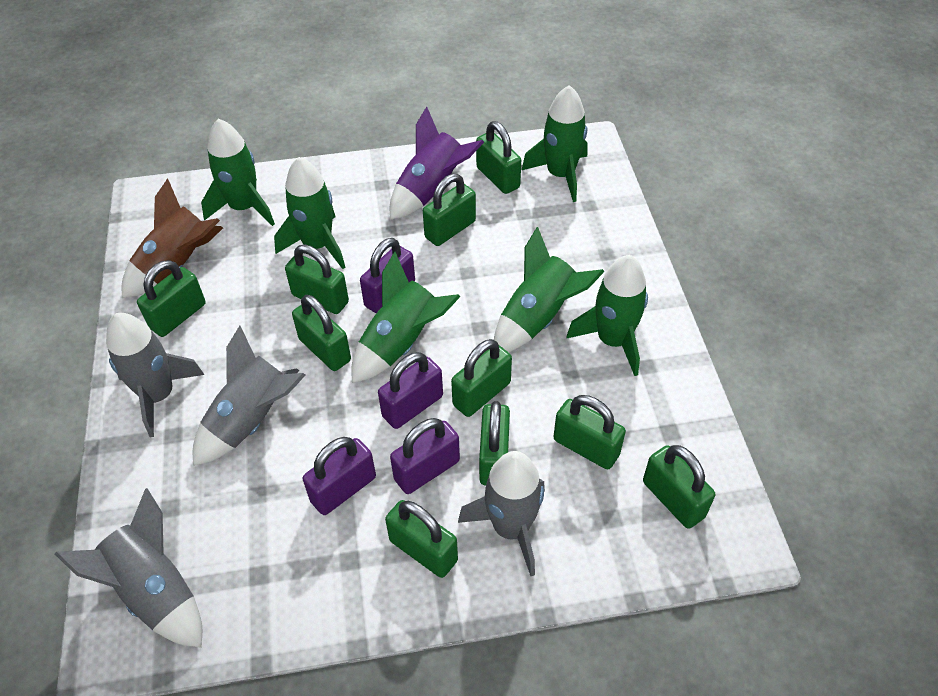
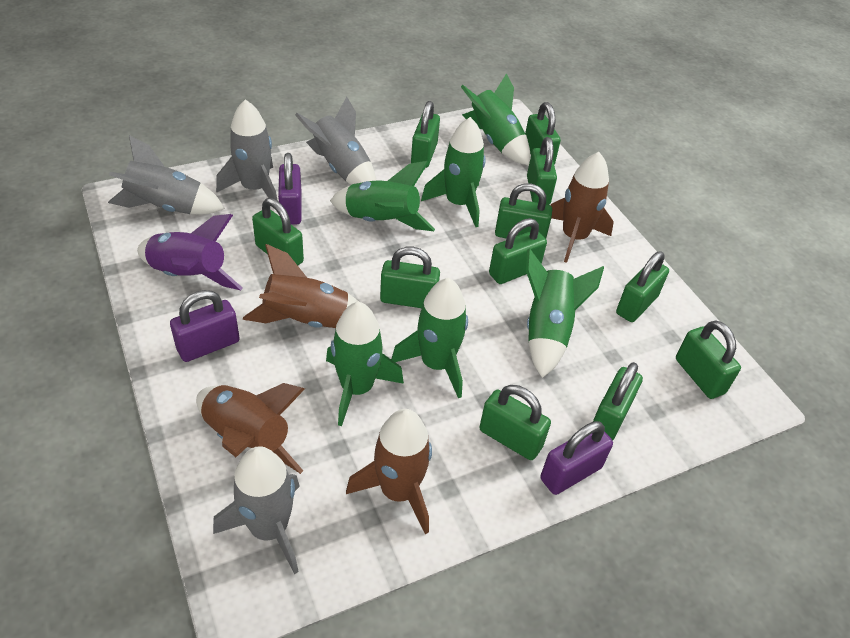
brown rocket: 1 -> 4
green padlock: 10 -> 11
purple padlock: 4 -> 3

